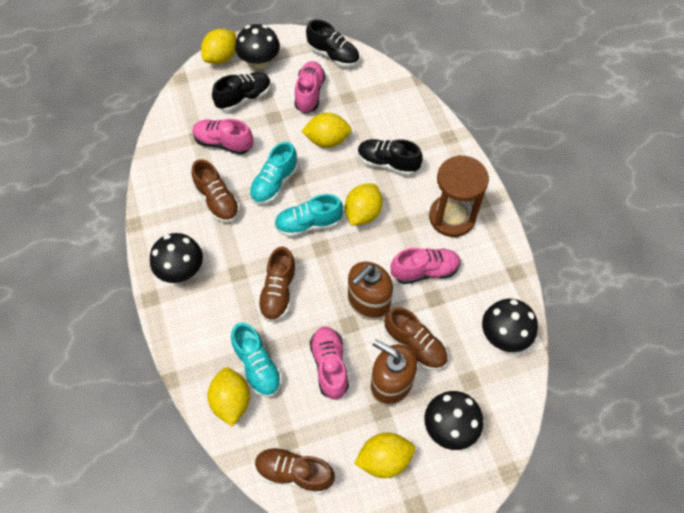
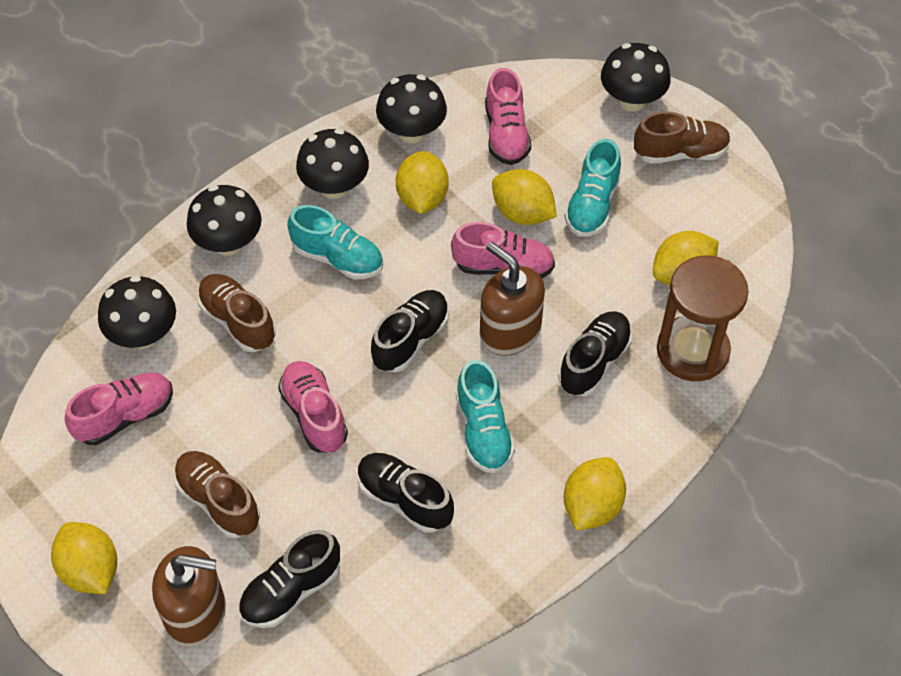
black mushroom: 4 -> 5
black shoe: 3 -> 4
brown shoe: 4 -> 3

